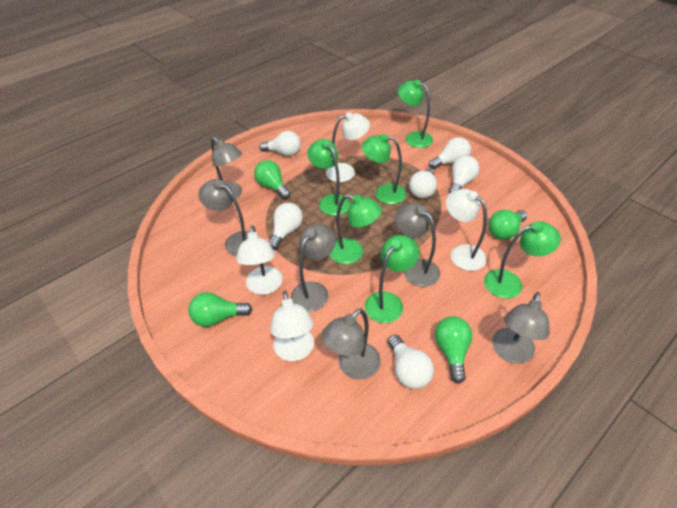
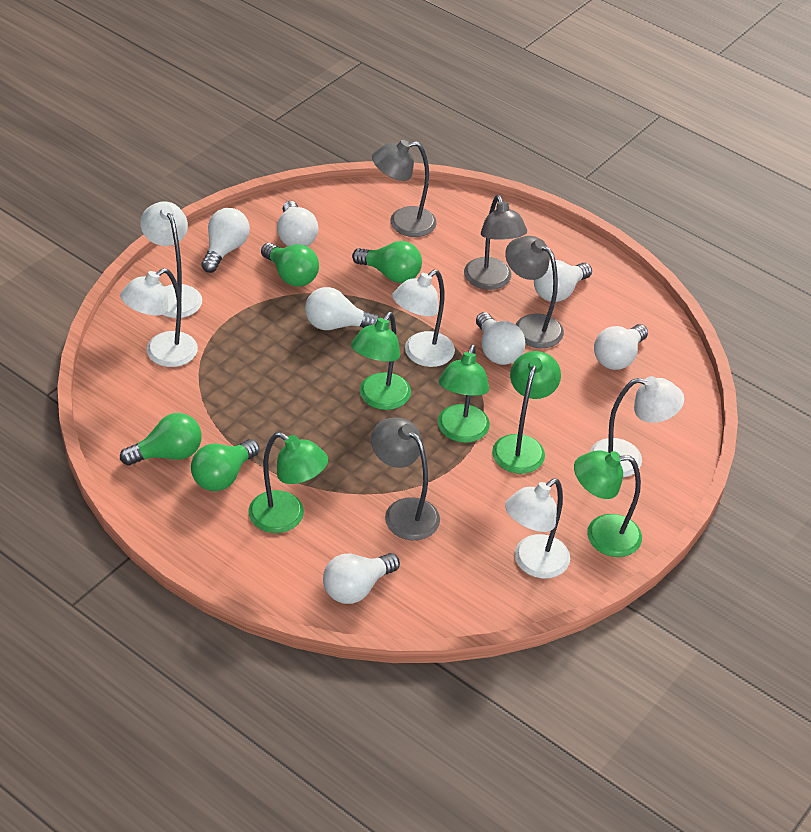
green lamp: 6 -> 5
grey lamp: 6 -> 4
white lamp: 4 -> 5
white light bulb: 6 -> 7

